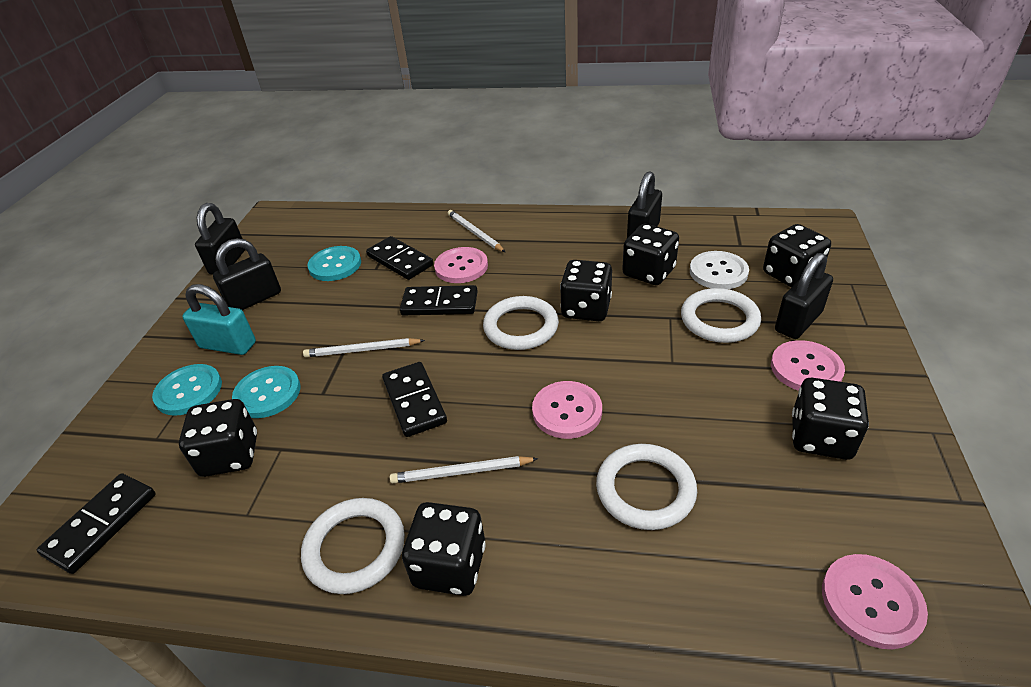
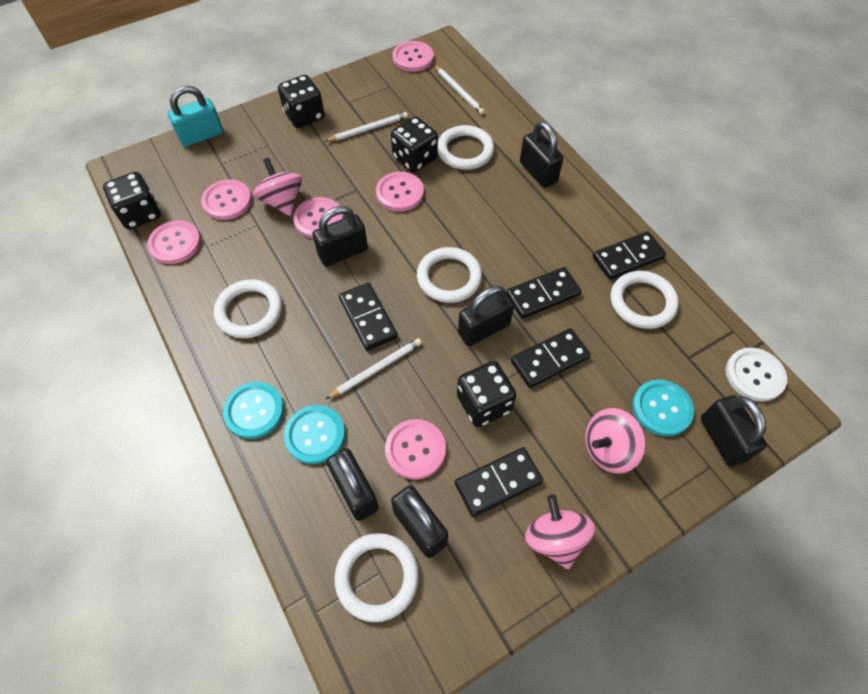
black dice: 6 -> 4
black domino: 4 -> 5
black padlock: 4 -> 6
pink button: 4 -> 6
pink spinning top: 0 -> 3
white ring: 4 -> 5

